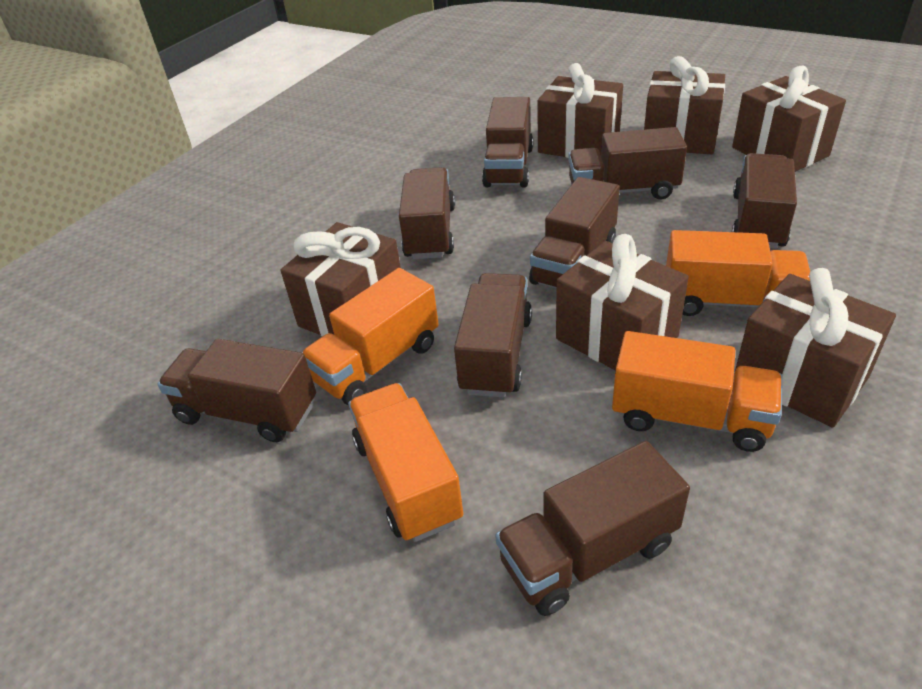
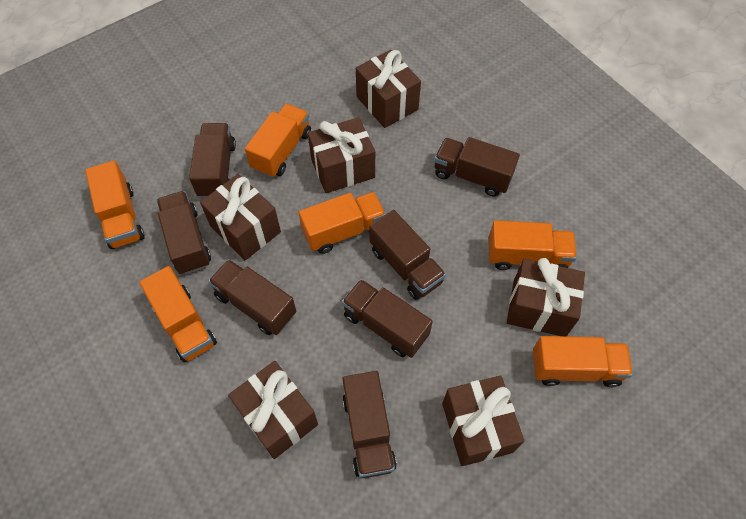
brown truck: 8 -> 7
orange truck: 4 -> 6

